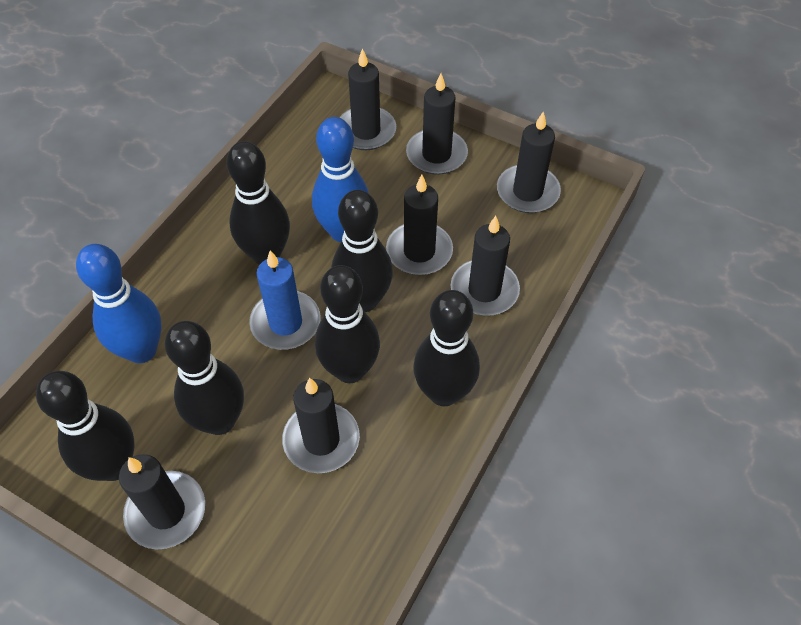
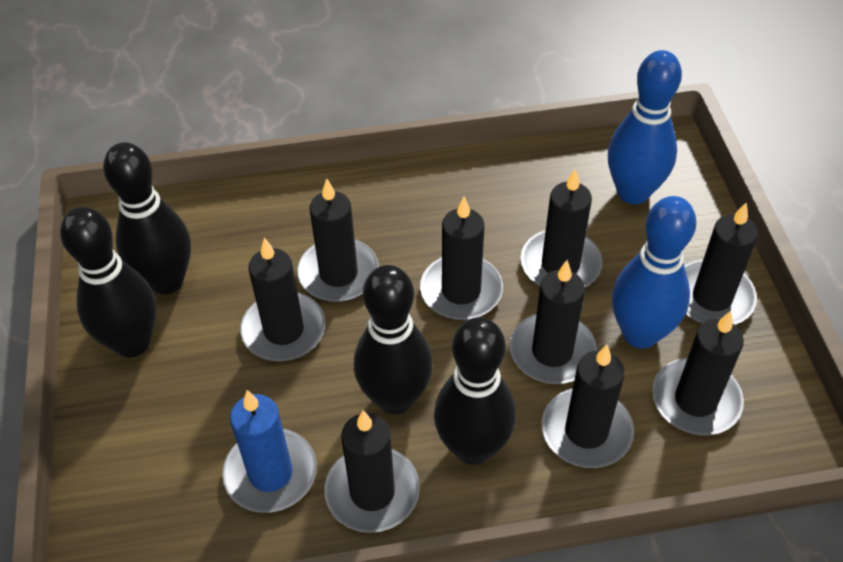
black bowling pin: 6 -> 4
black candle: 7 -> 9

